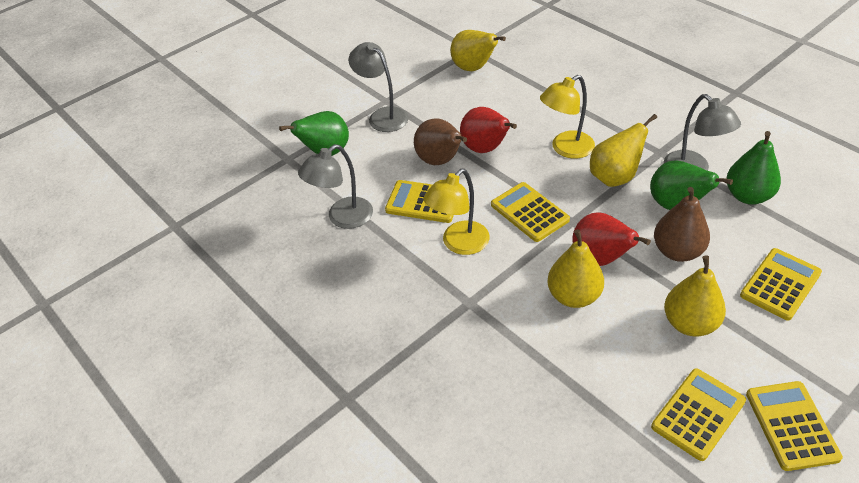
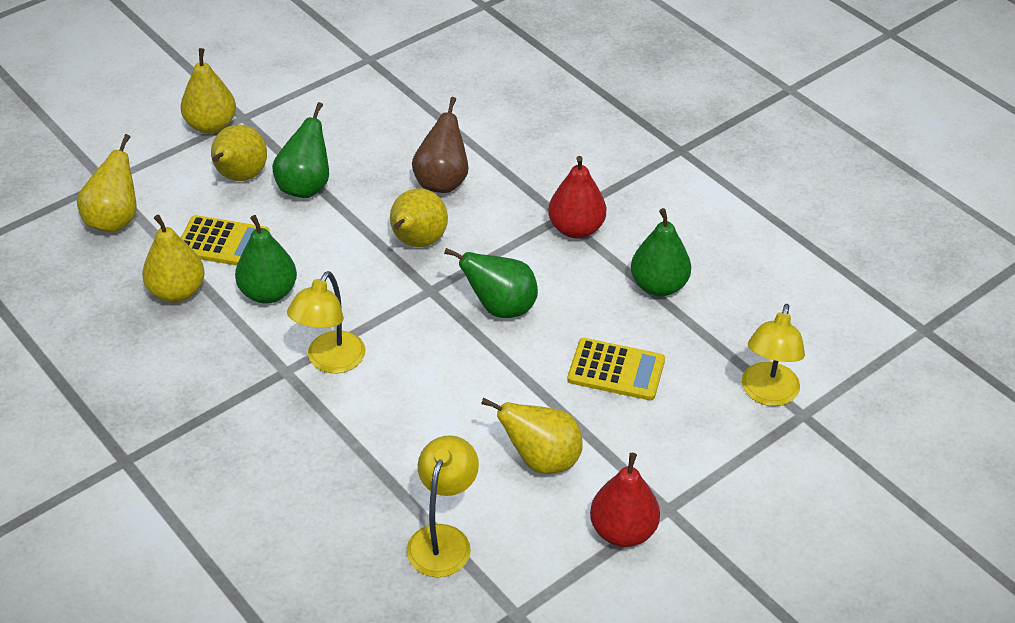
brown pear: 2 -> 1
green pear: 3 -> 4
grey lamp: 3 -> 0
yellow calculator: 5 -> 2
yellow lamp: 2 -> 3
yellow pear: 4 -> 6

